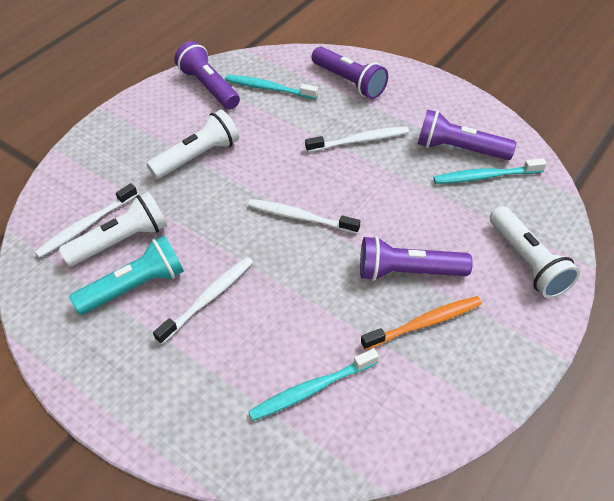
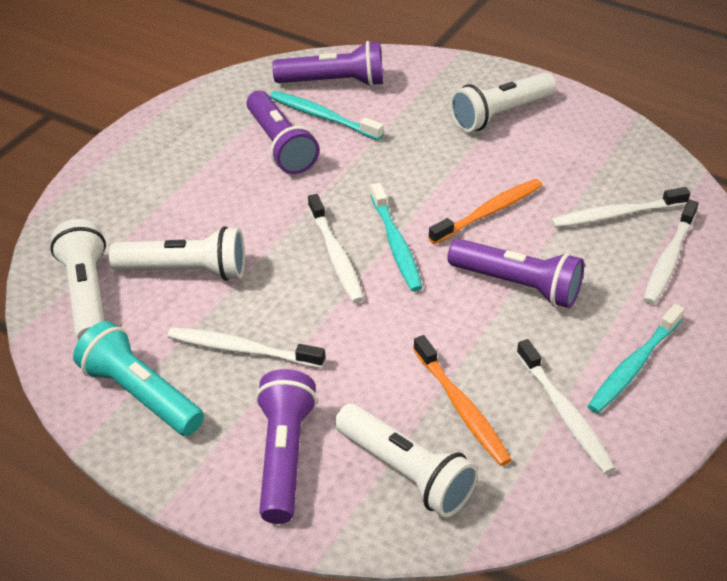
orange toothbrush: 1 -> 2
white flashlight: 3 -> 4
white toothbrush: 4 -> 5

